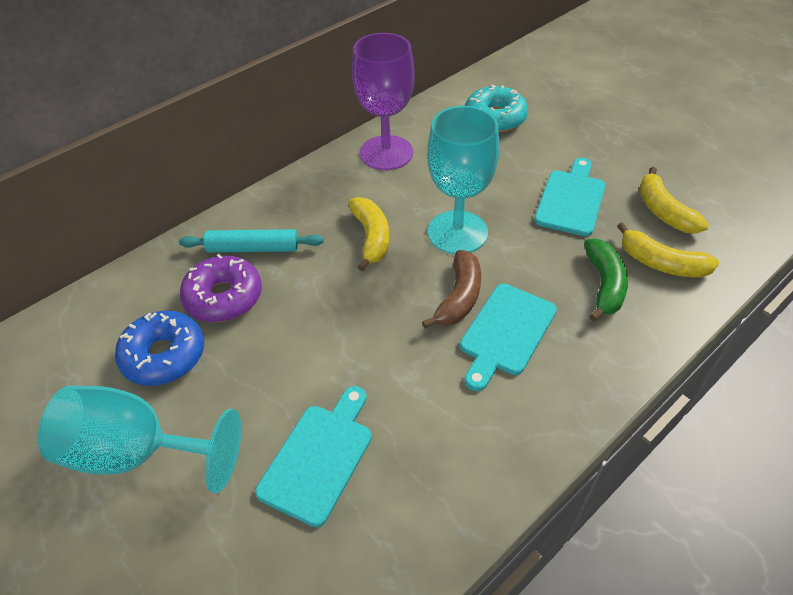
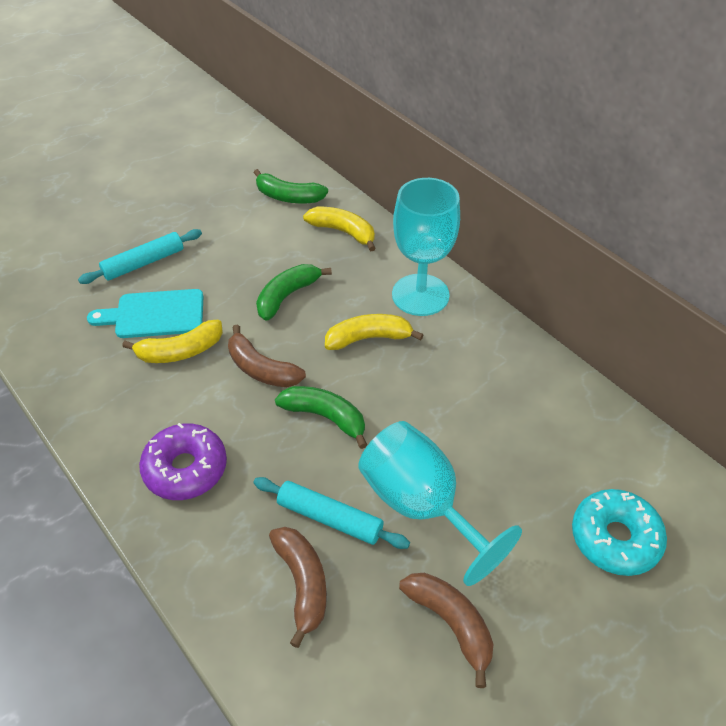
blue donut: 1 -> 0
brown banana: 1 -> 3
green banana: 1 -> 3
purple goblet: 1 -> 0
turquoise cutting board: 3 -> 1
turquoise rolling pin: 1 -> 2

